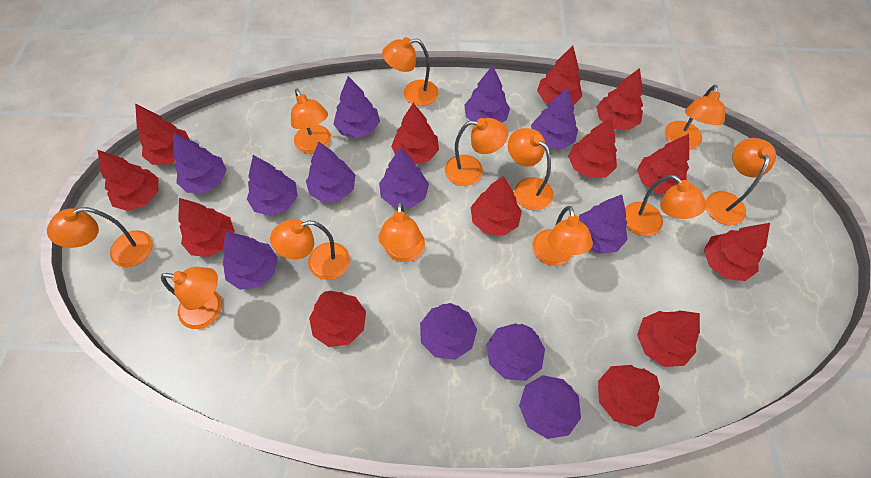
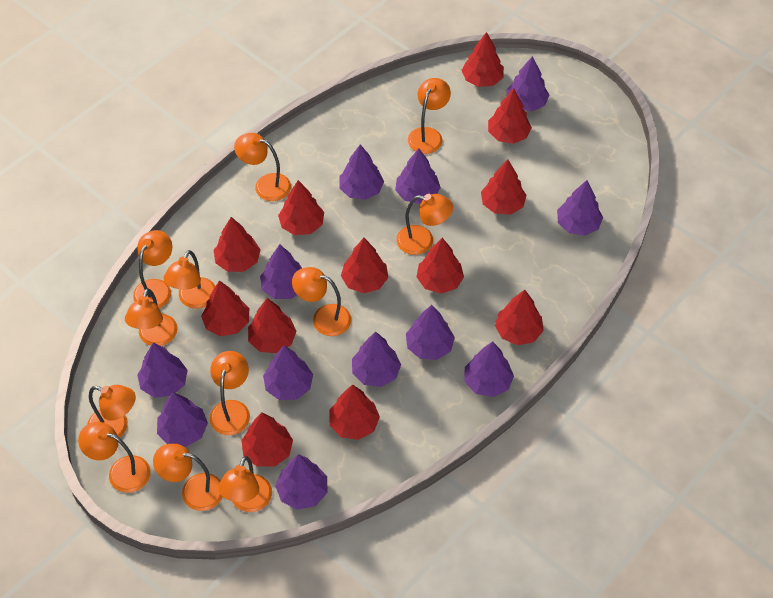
red tree: 13 -> 12

